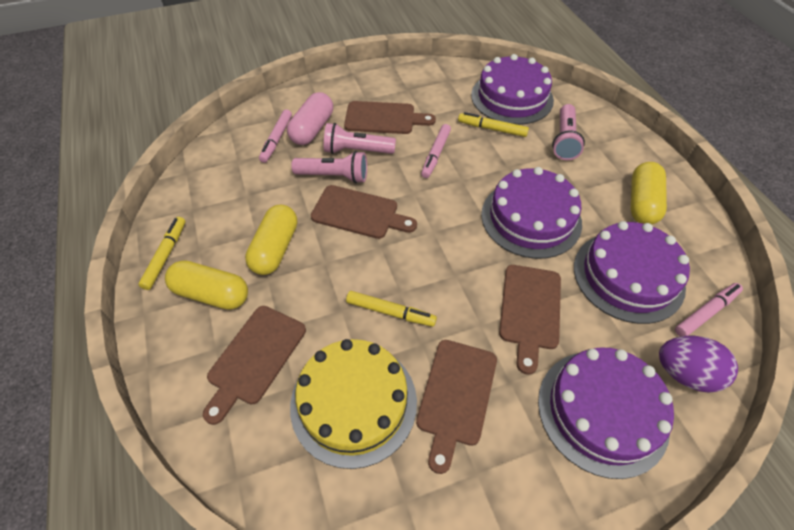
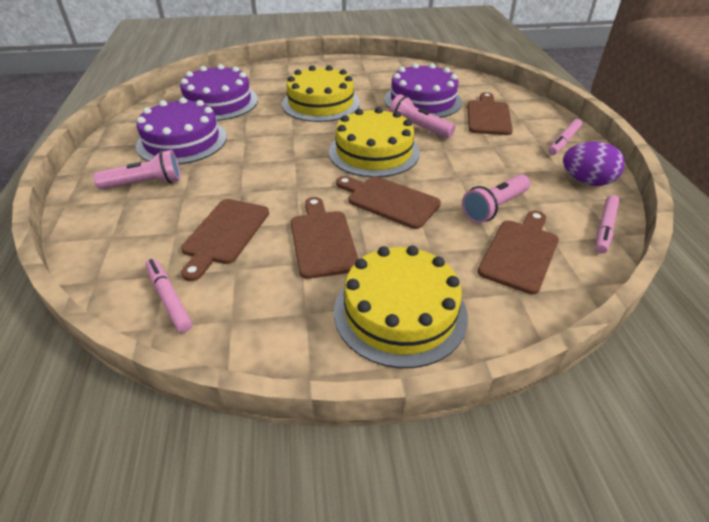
pink capsule: 1 -> 0
purple cake: 4 -> 3
yellow cake: 1 -> 3
yellow capsule: 3 -> 0
yellow marker: 3 -> 0

